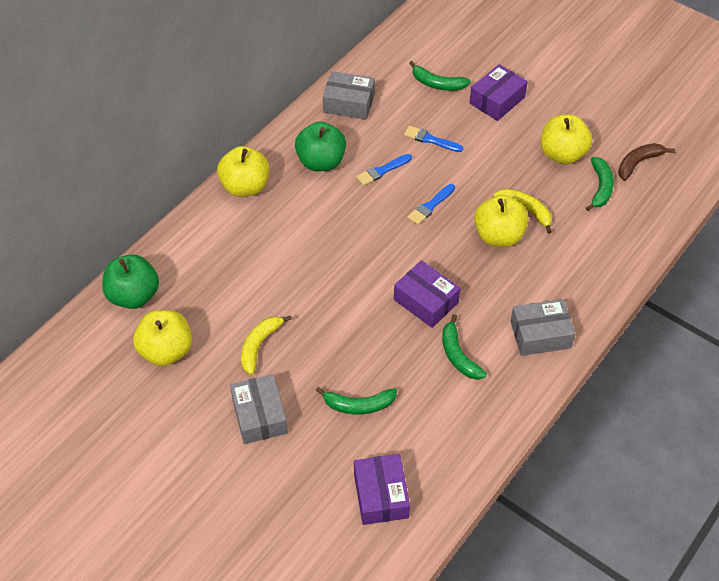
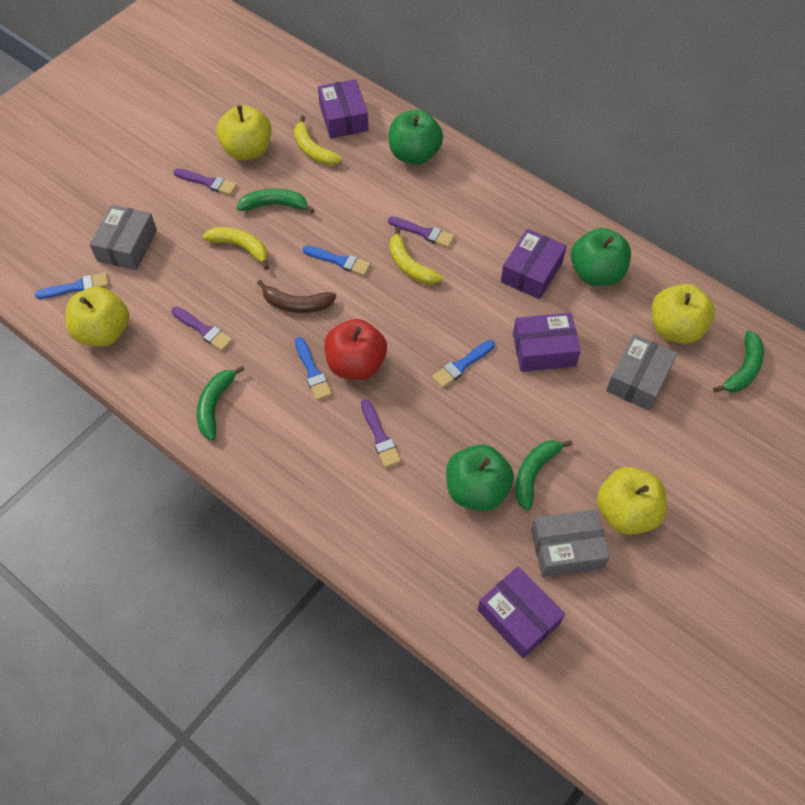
blue brush: 3 -> 4
green apple: 2 -> 3
purple box: 3 -> 4
purple brush: 0 -> 4
red apple: 0 -> 1
yellow banana: 2 -> 3

